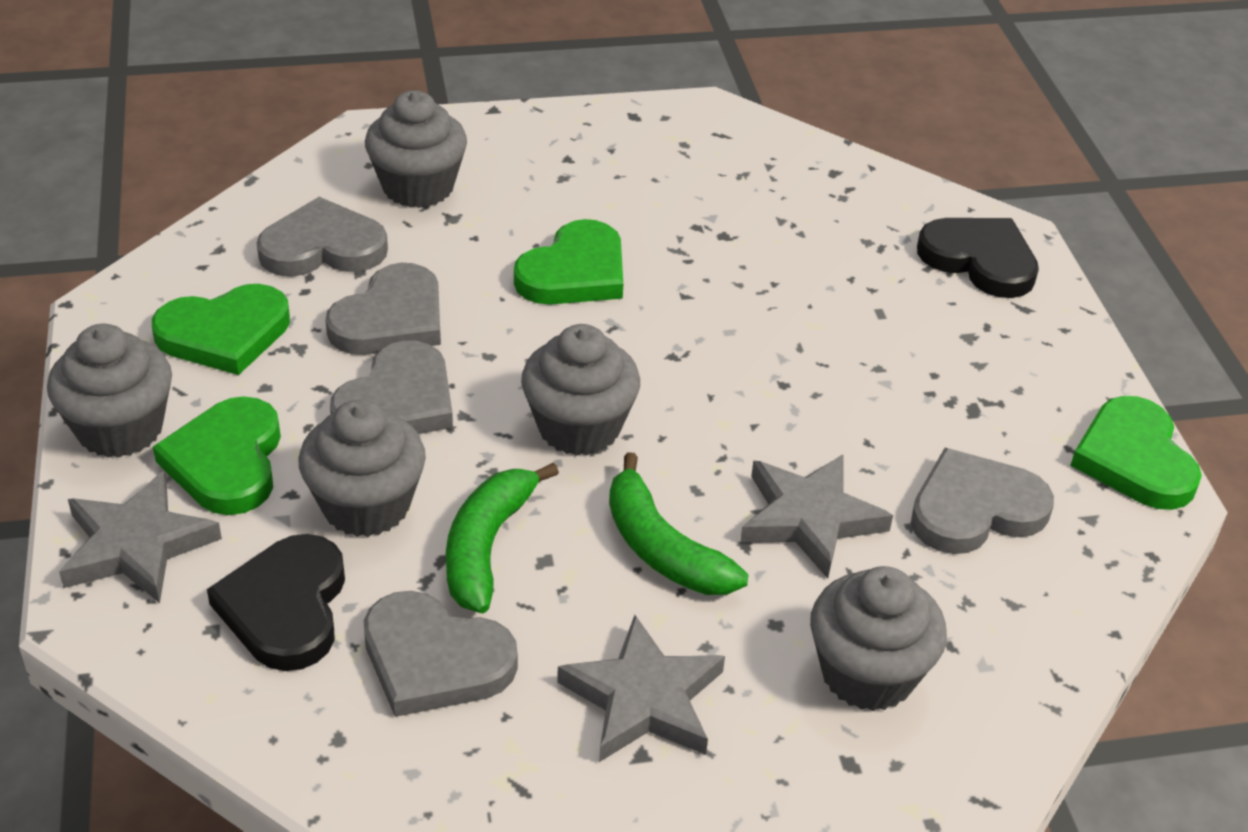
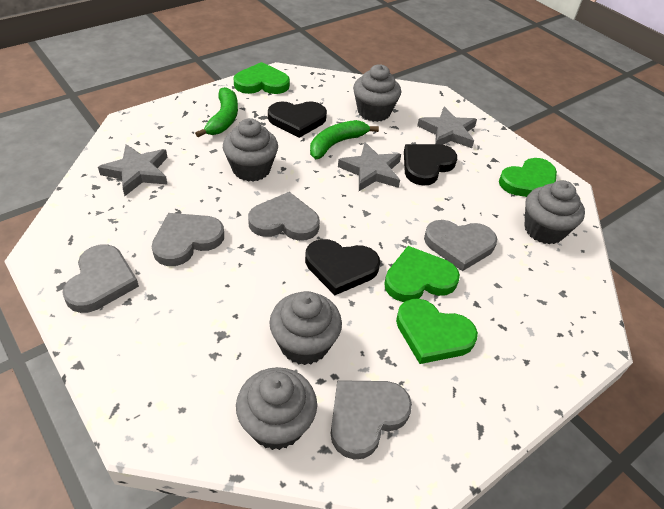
black heart: 2 -> 3

